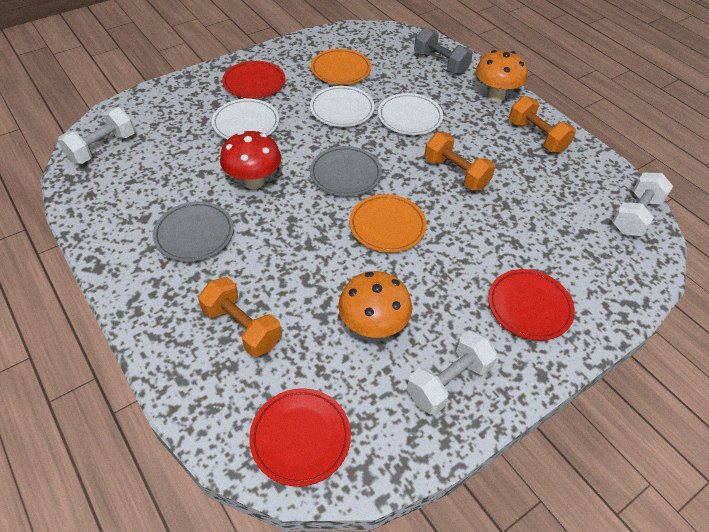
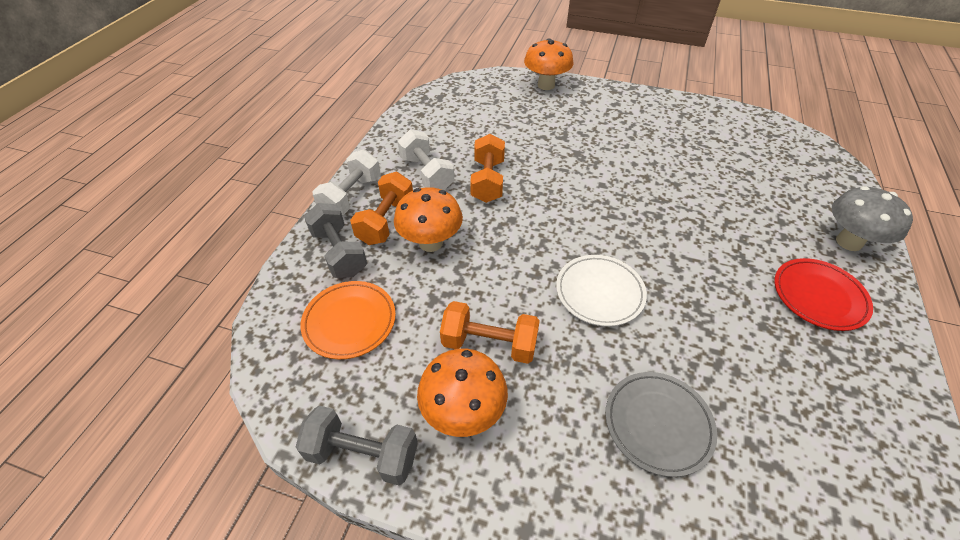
grey dumbbell: 1 -> 2
grey mushroom: 0 -> 1
grey plate: 2 -> 1
orange mushroom: 2 -> 3
orange plate: 2 -> 1
red mushroom: 1 -> 0
red plate: 3 -> 1
white dumbbell: 3 -> 2
white plate: 3 -> 1

